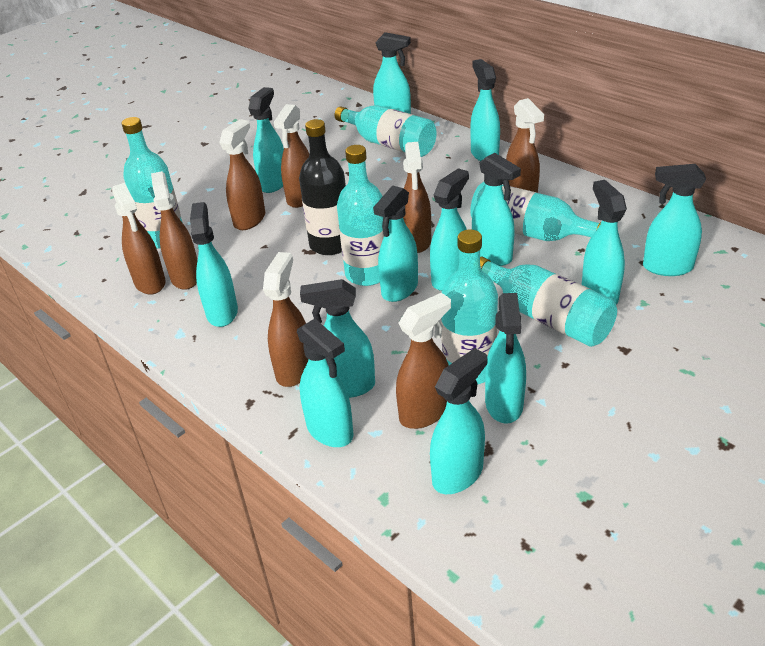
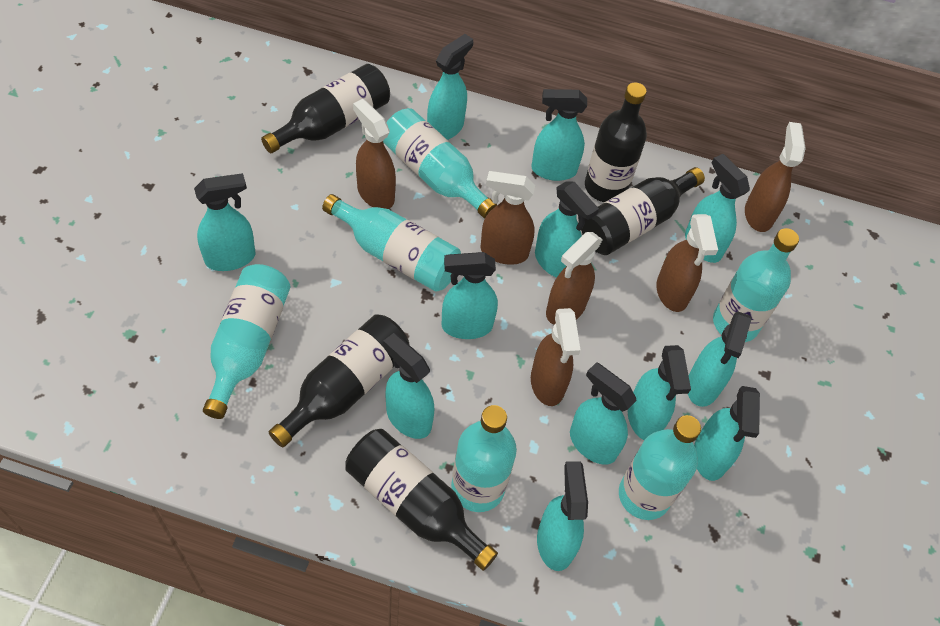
black bottle: 1 -> 5
brown spray bottle: 8 -> 6
turquoise spray bottle: 13 -> 12

